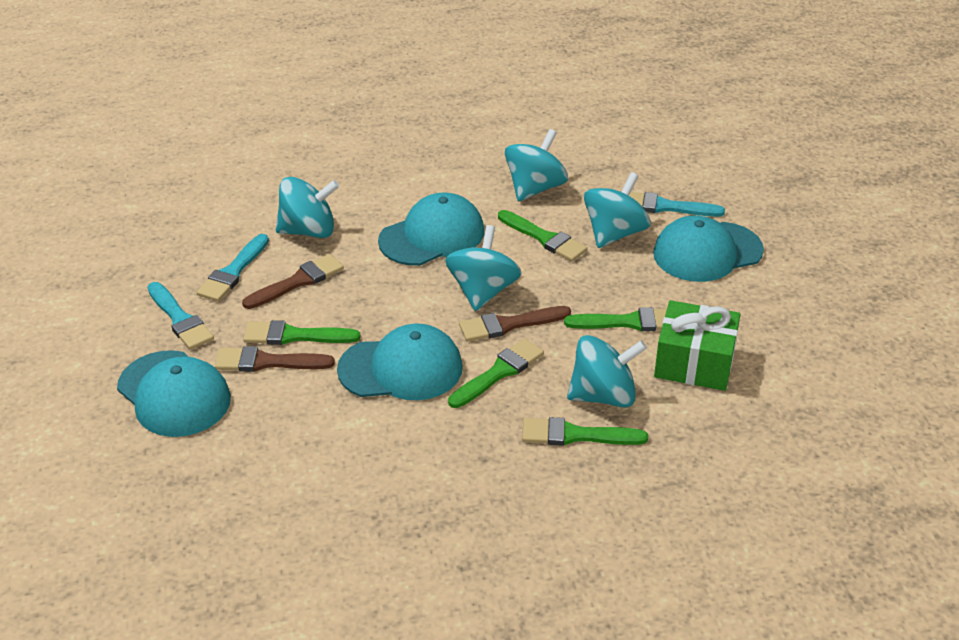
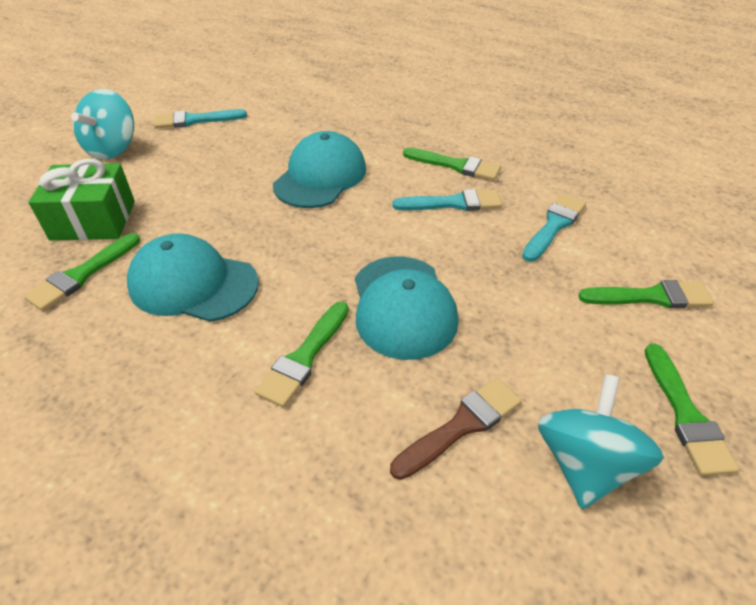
brown brush: 3 -> 1
turquoise cap: 4 -> 3
turquoise spinning top: 5 -> 2

